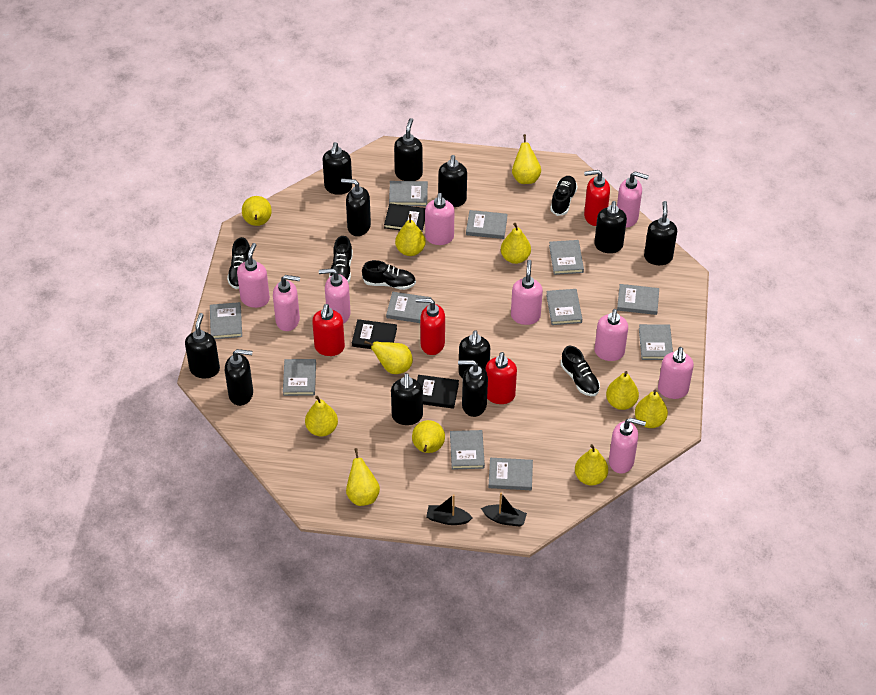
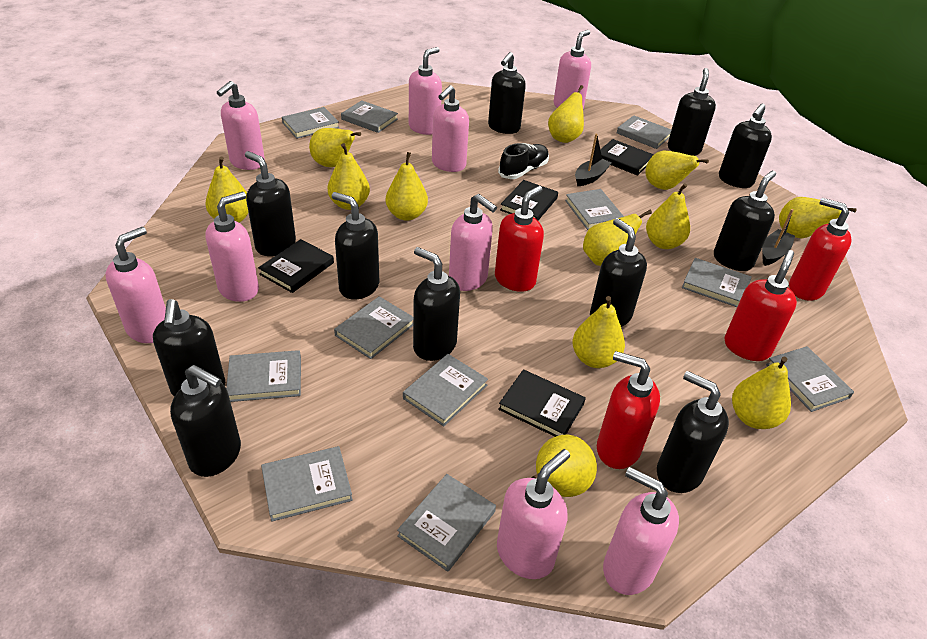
black book: 3 -> 4
black shoe: 5 -> 1
yellow pear: 11 -> 12

